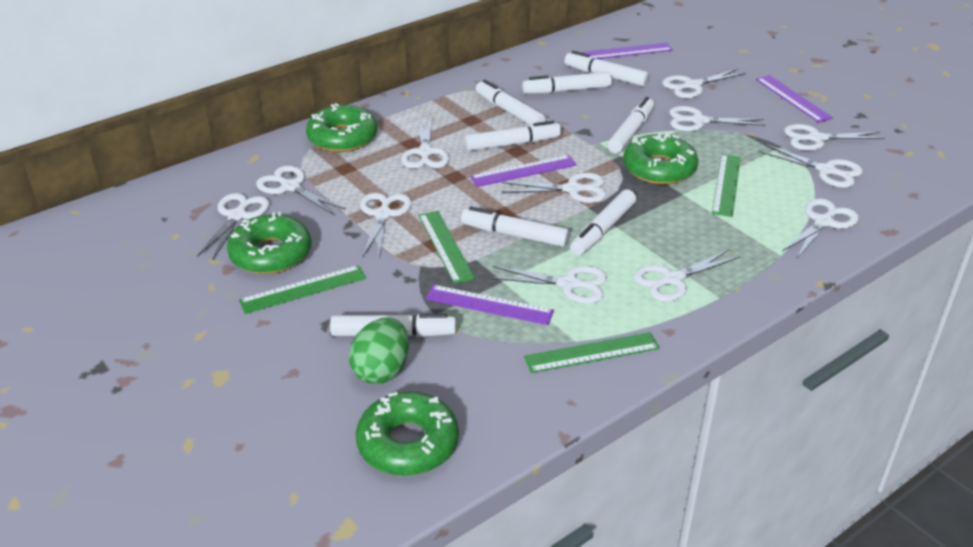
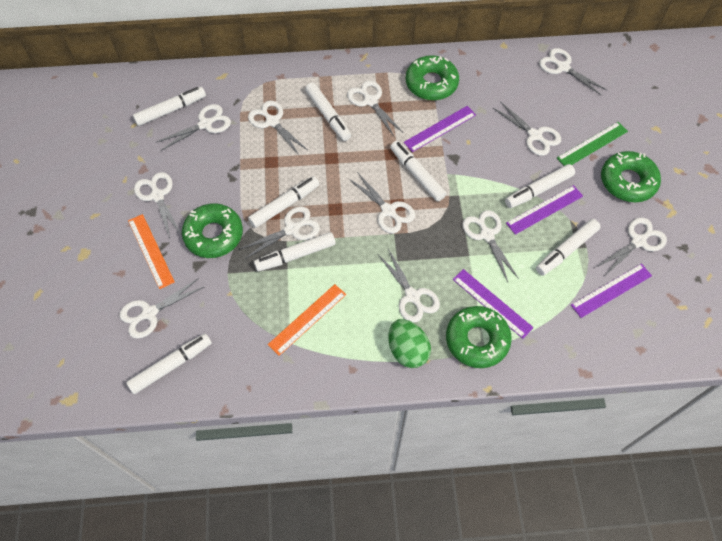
green ruler: 4 -> 1
orange ruler: 0 -> 2

